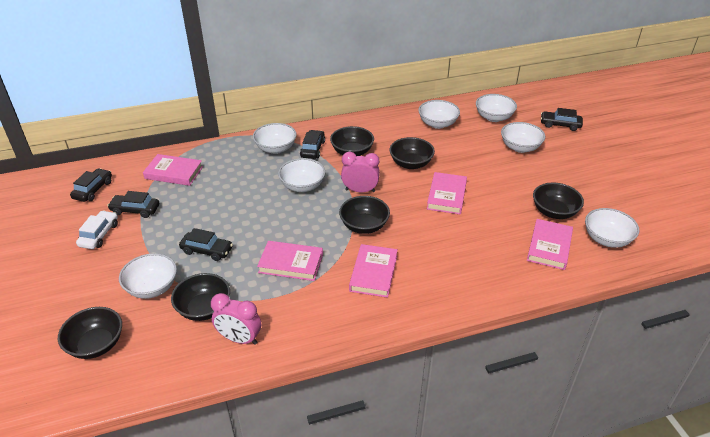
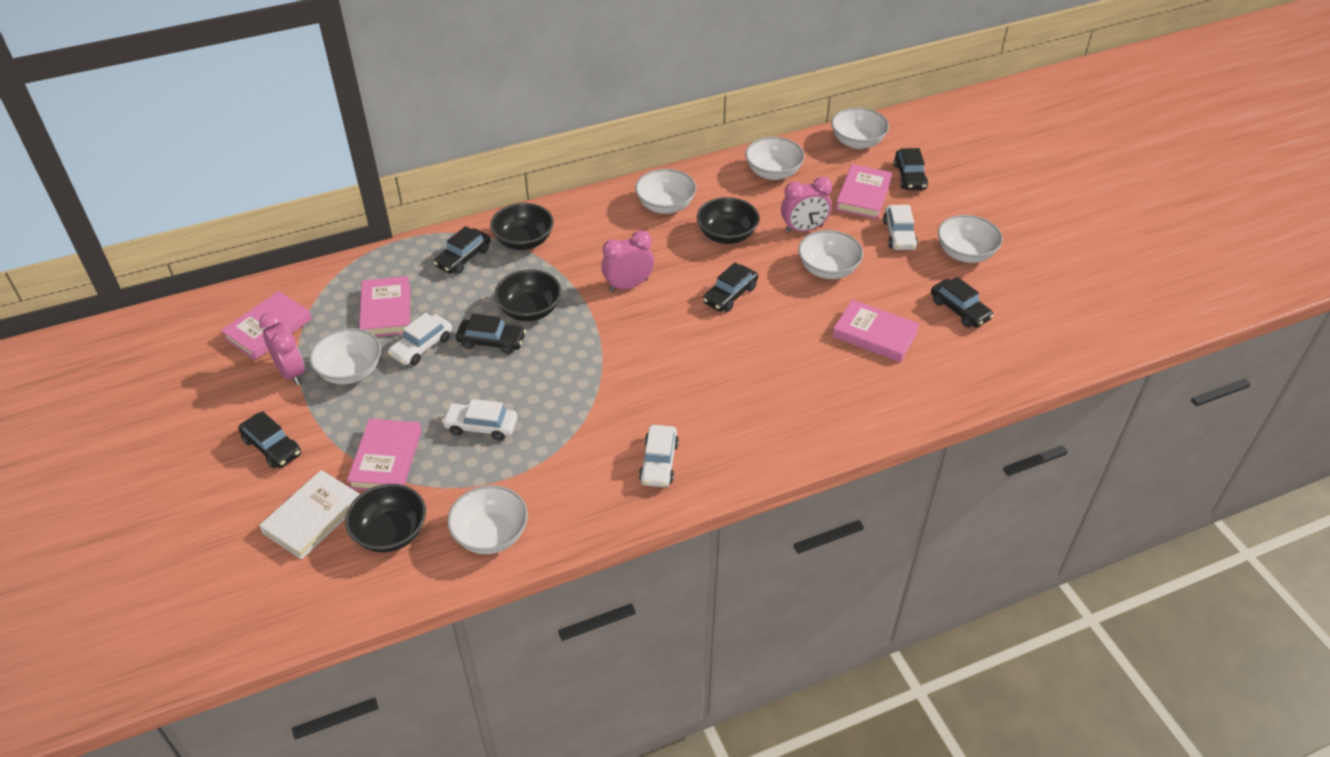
black bowl: 6 -> 4
black car: 5 -> 6
pink clock: 2 -> 3
white book: 0 -> 1
white car: 1 -> 4

